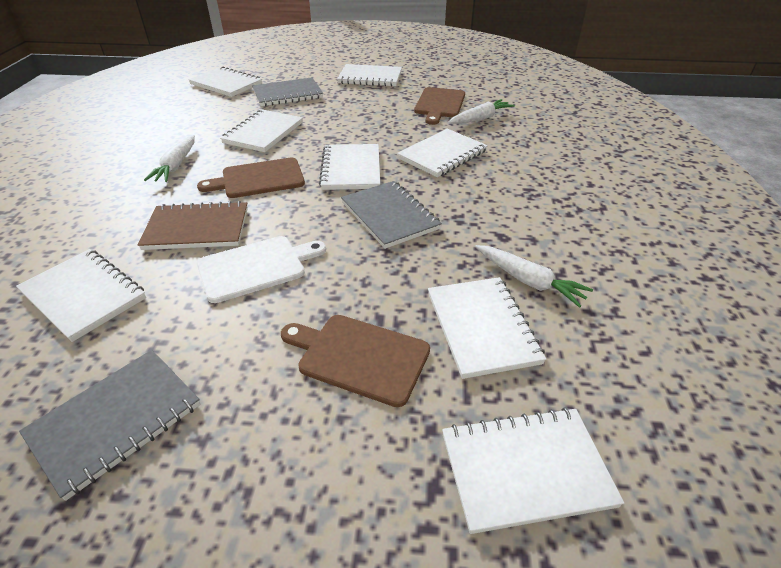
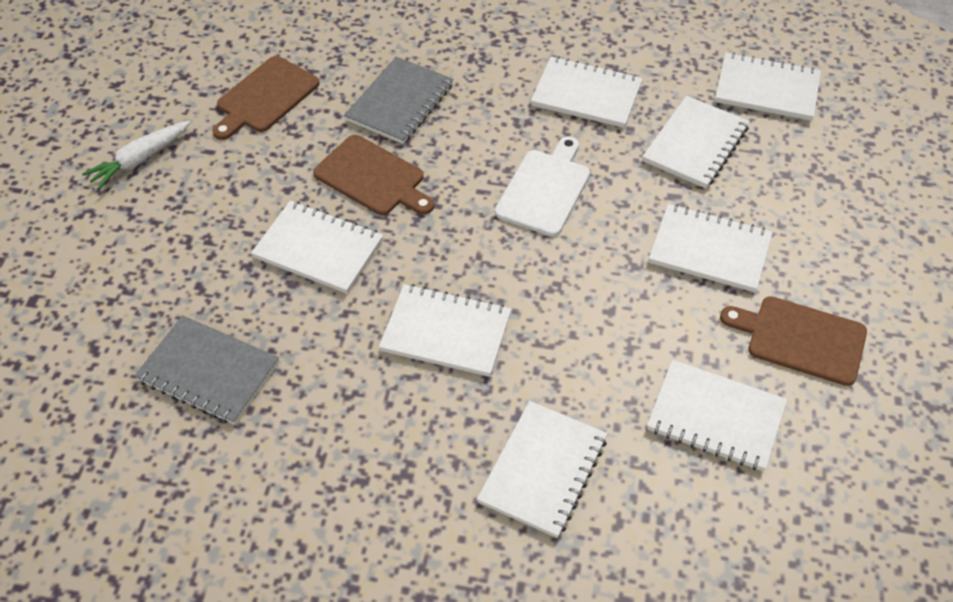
brown notebook: 1 -> 0
grey notebook: 3 -> 2
white carrot: 3 -> 1

